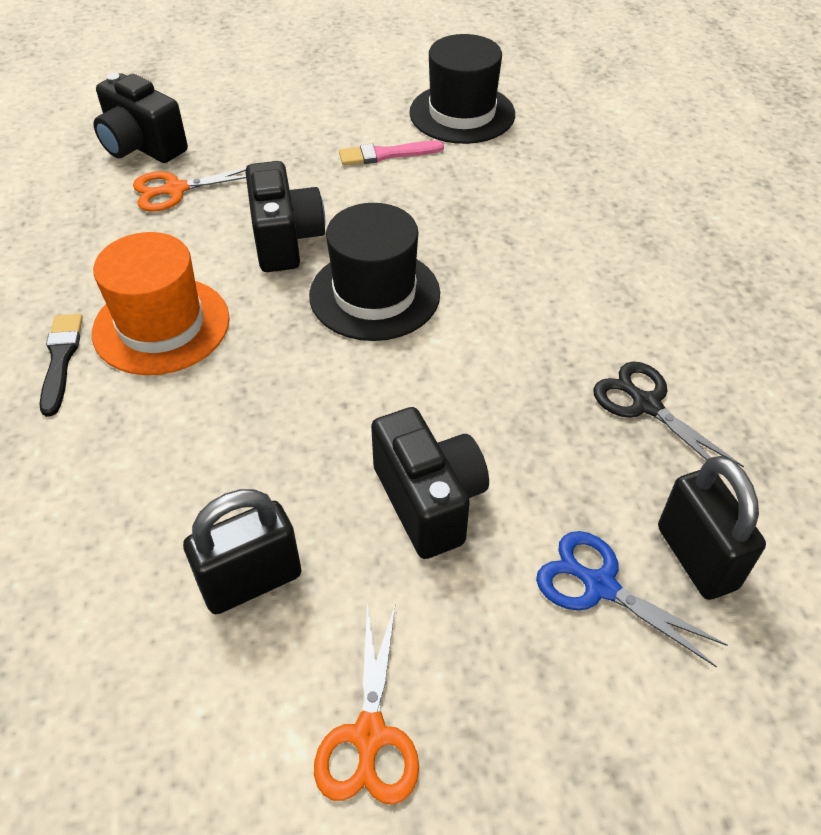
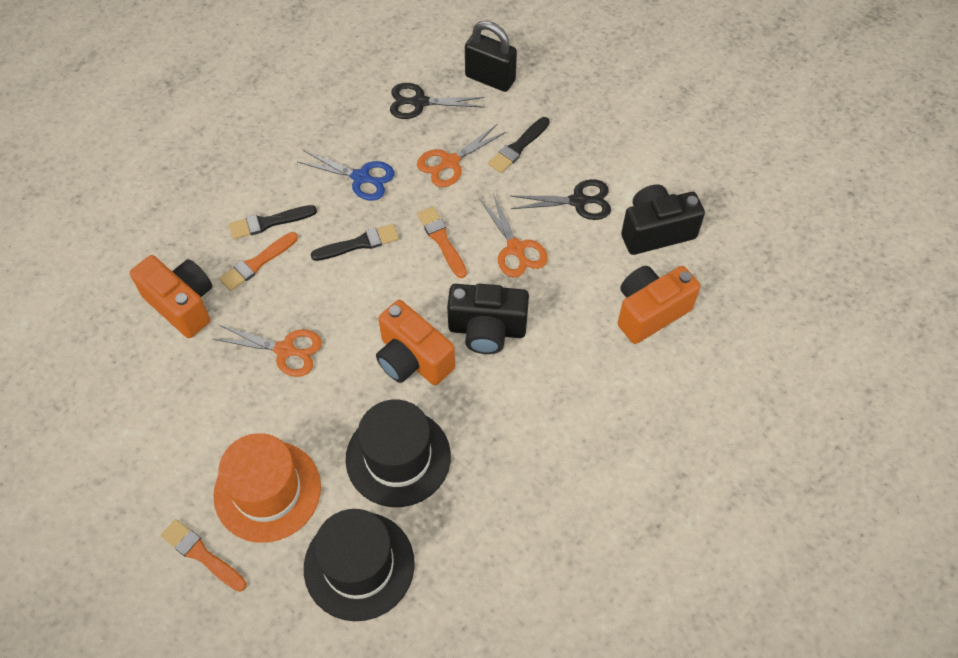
black brush: 1 -> 3
black camera: 3 -> 2
black padlock: 2 -> 1
black scissors: 1 -> 2
orange brush: 0 -> 3
orange camera: 0 -> 3
orange scissors: 2 -> 3
pink brush: 1 -> 0

